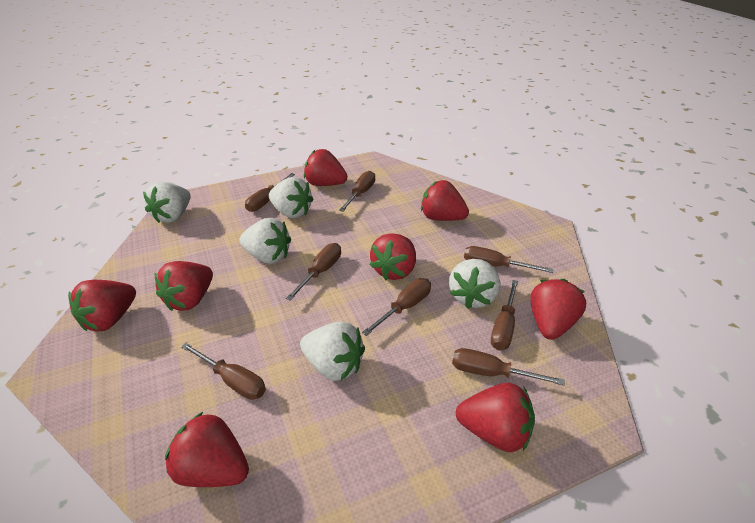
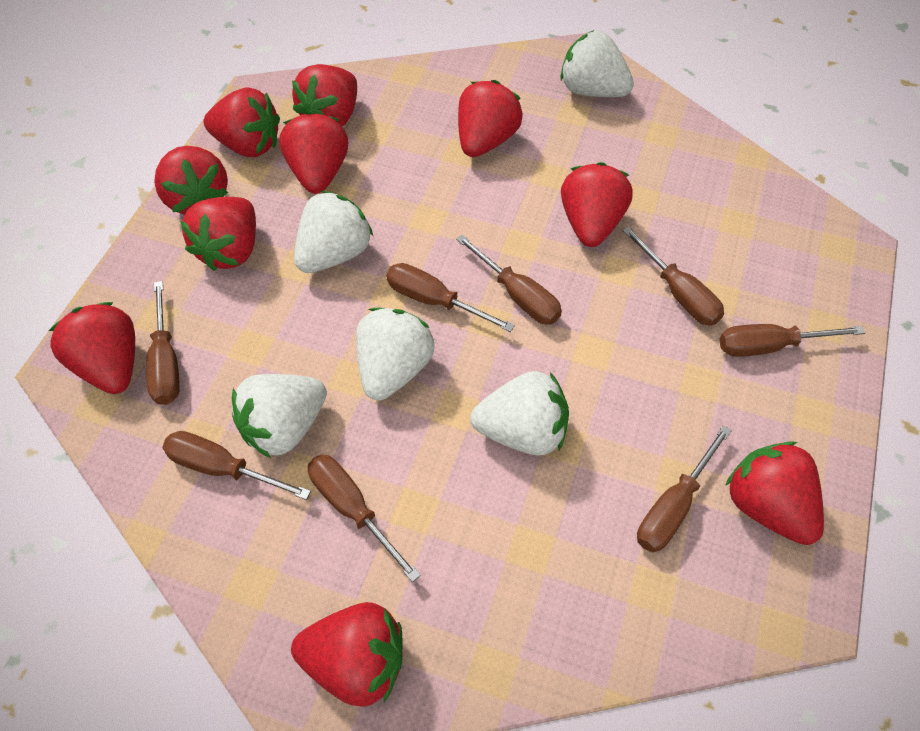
red strawberry: 8 -> 10

